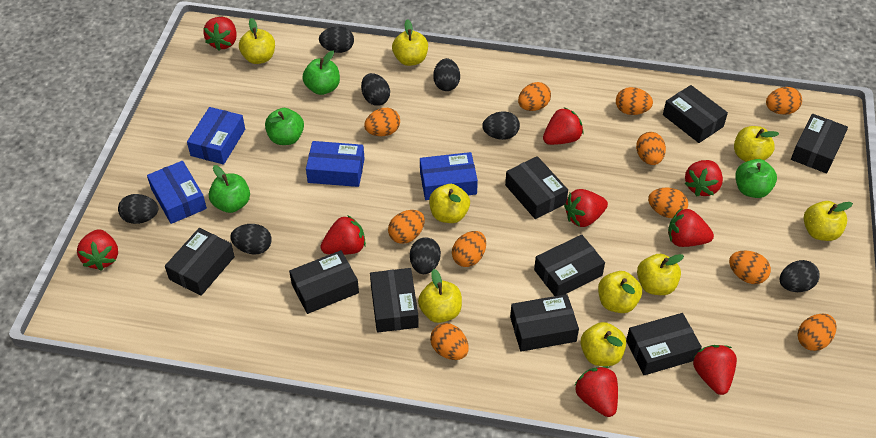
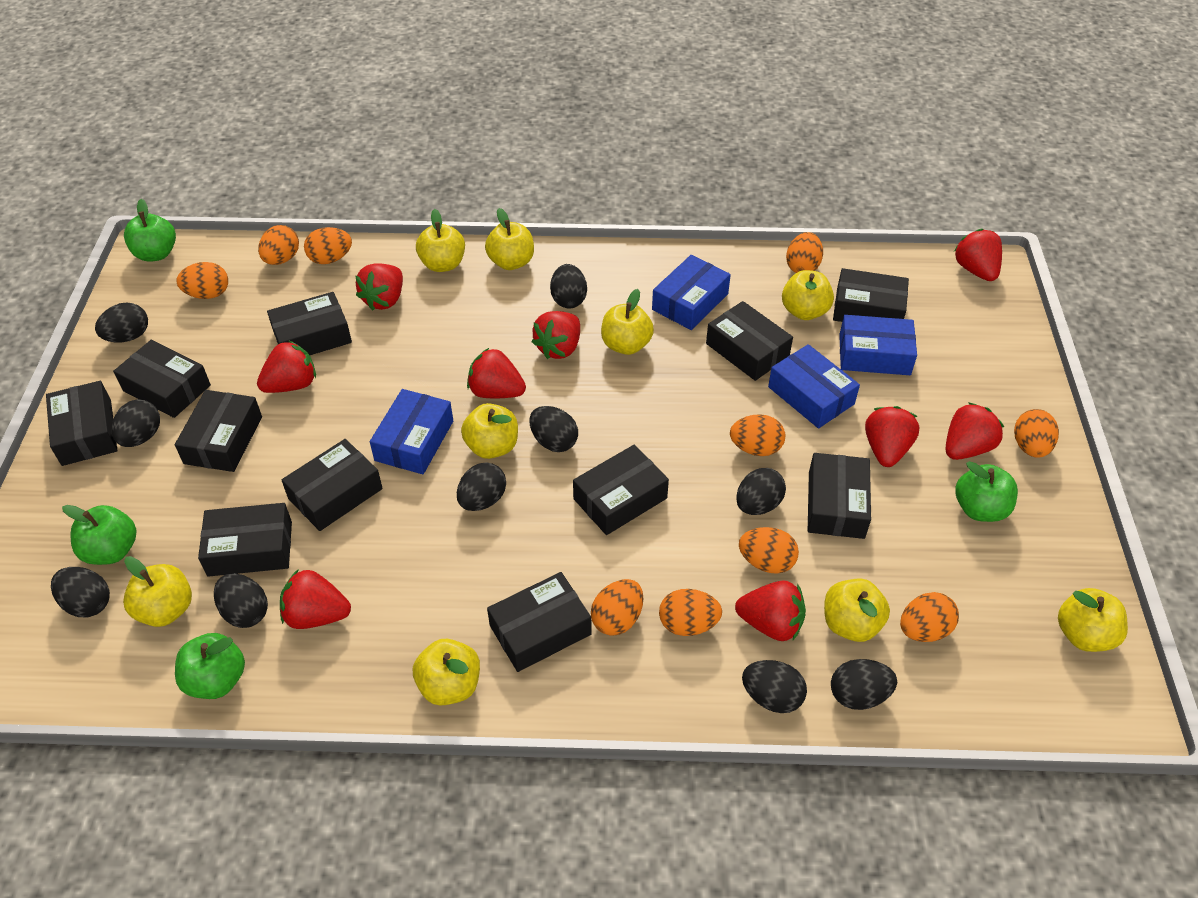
black box: 9 -> 11
black egg: 8 -> 10
orange egg: 11 -> 10

